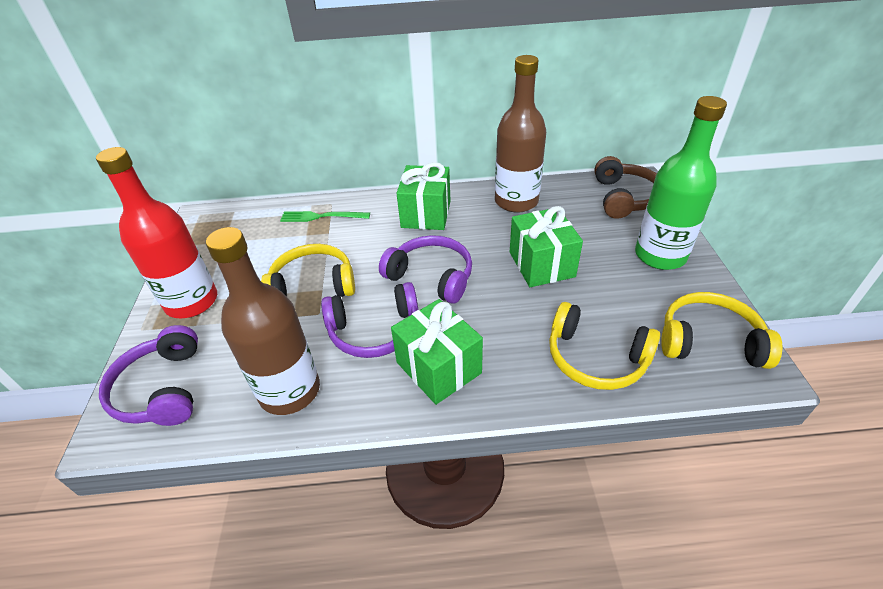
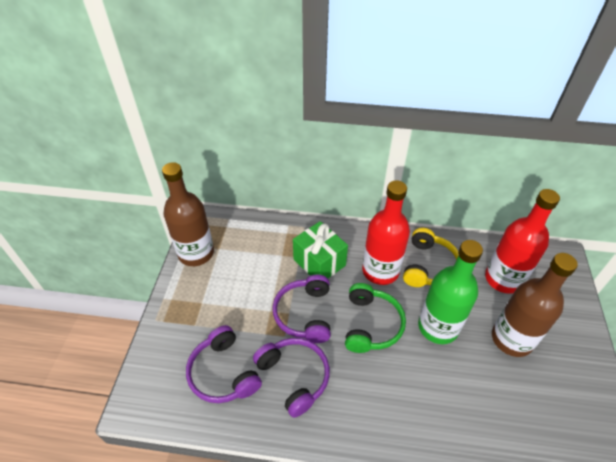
brown headphones: 1 -> 0
green fork: 1 -> 0
green gift: 3 -> 1
green headphones: 0 -> 1
red bottle: 1 -> 2
yellow headphones: 3 -> 1

